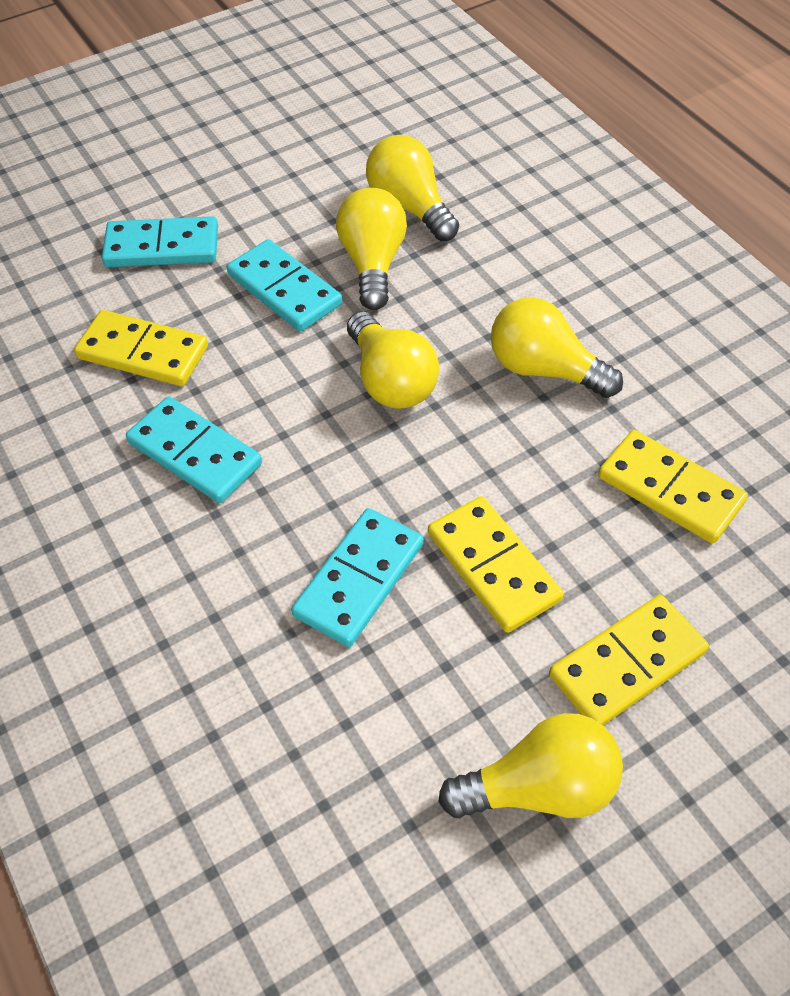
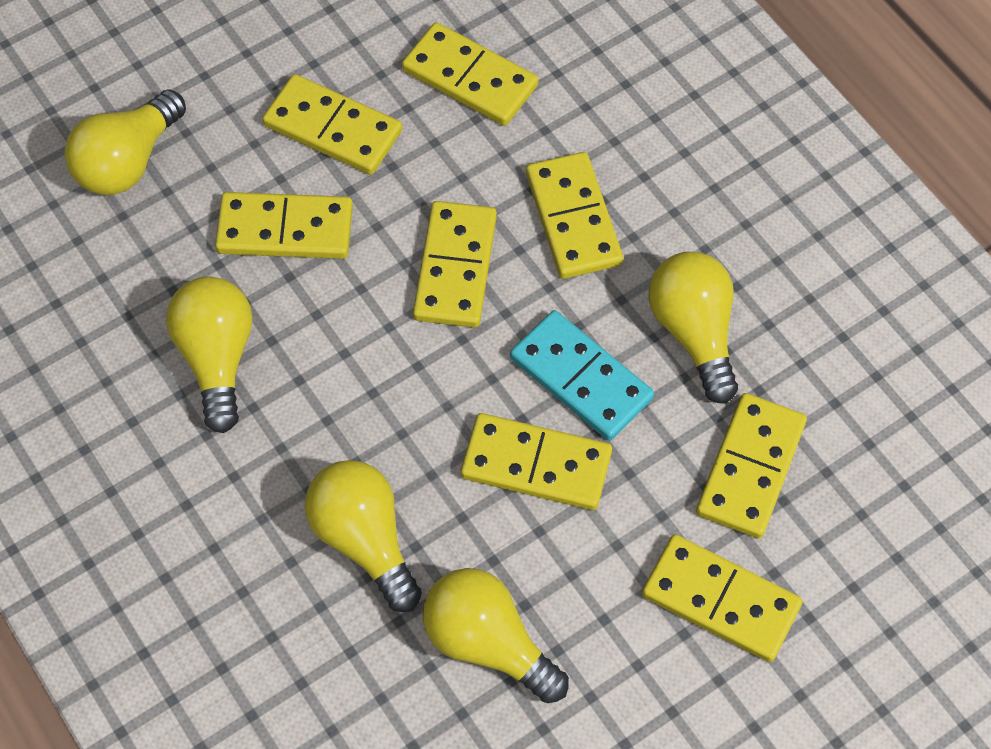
turquoise domino: 4 -> 1
yellow domino: 4 -> 8

